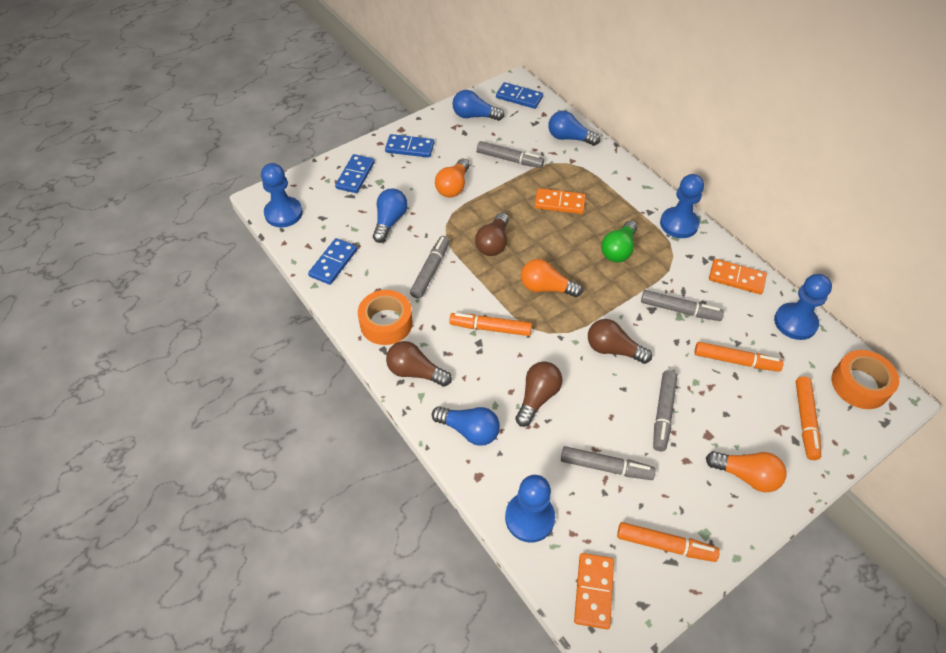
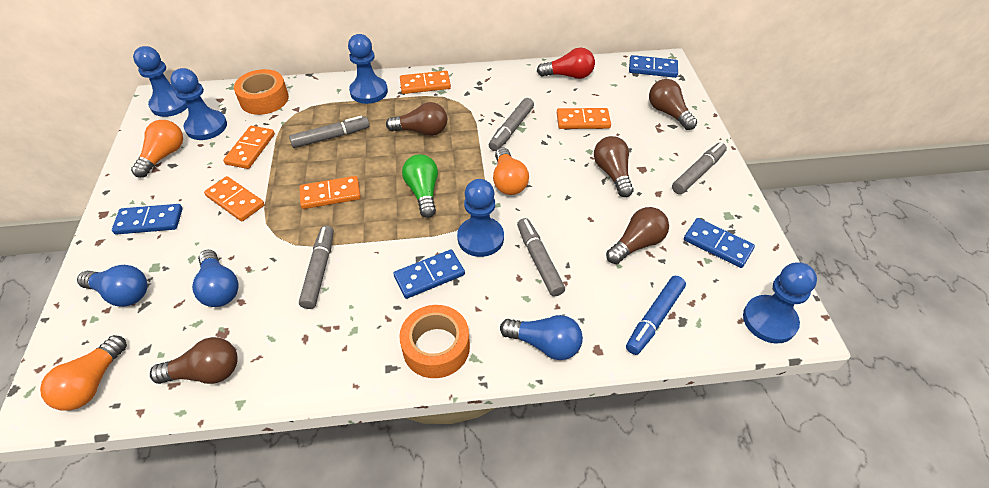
blue light bulb: 4 -> 3
blue marker: 0 -> 1
blue pawn: 4 -> 5
brown light bulb: 4 -> 5
orange domino: 3 -> 5
orange marker: 4 -> 0
red light bulb: 0 -> 1

